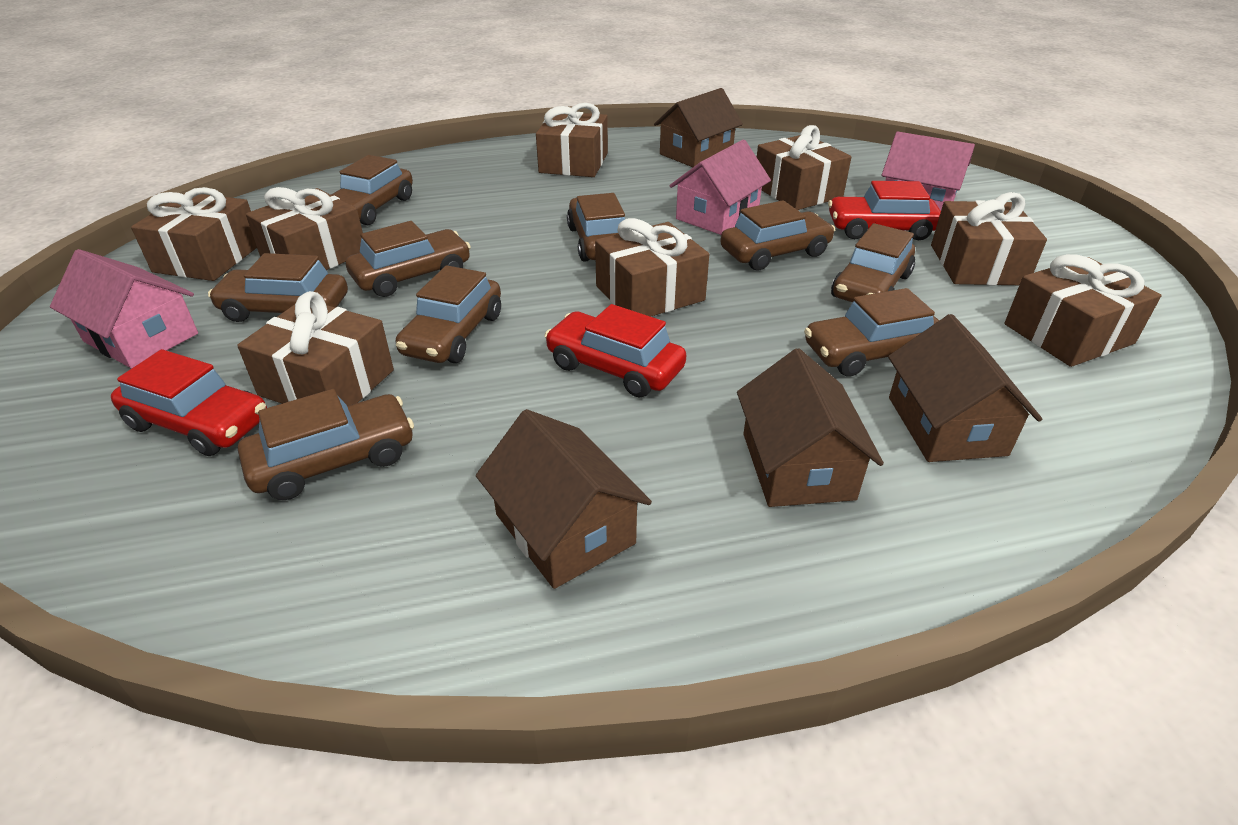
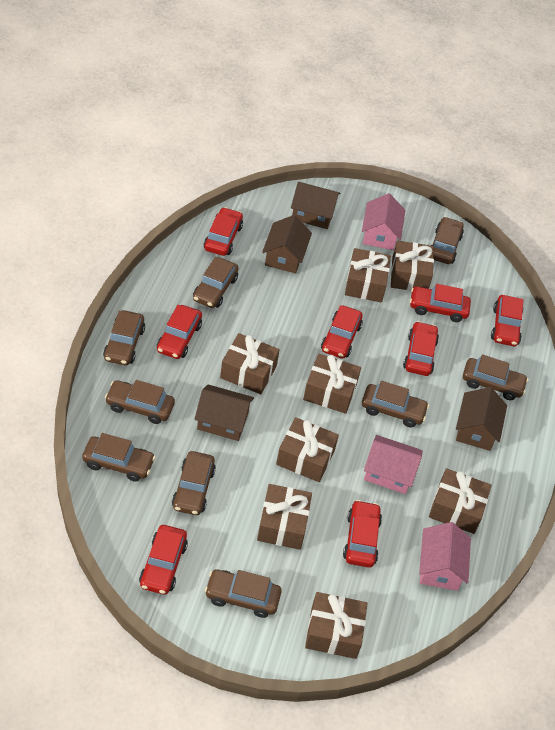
red car: 3 -> 8

